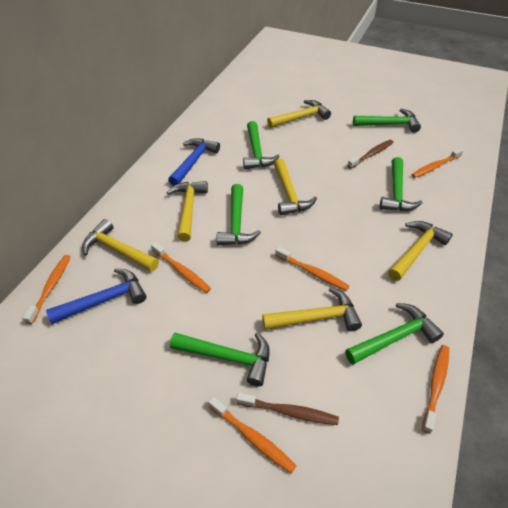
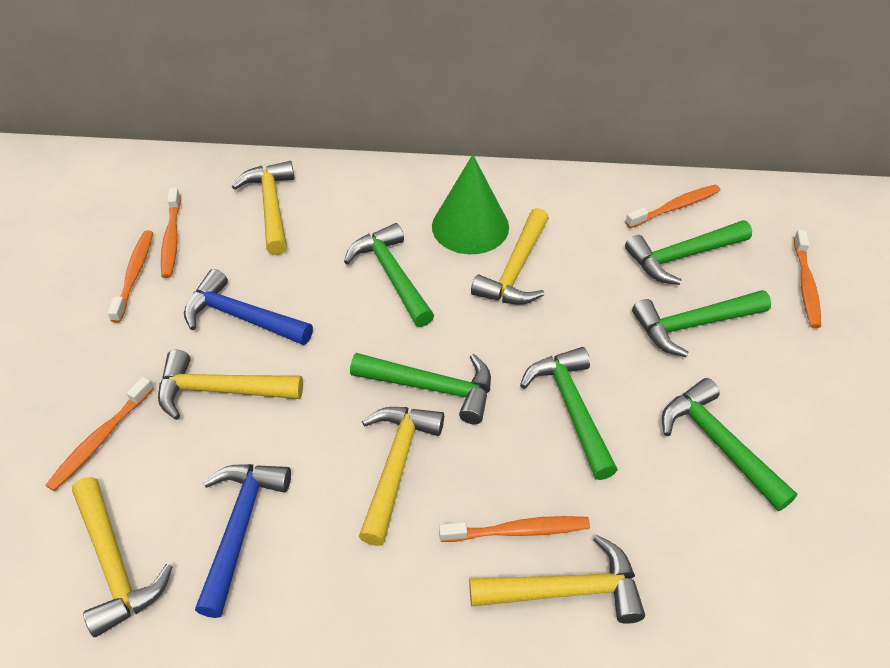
brown toothbrush: 2 -> 0
green cone: 0 -> 1

